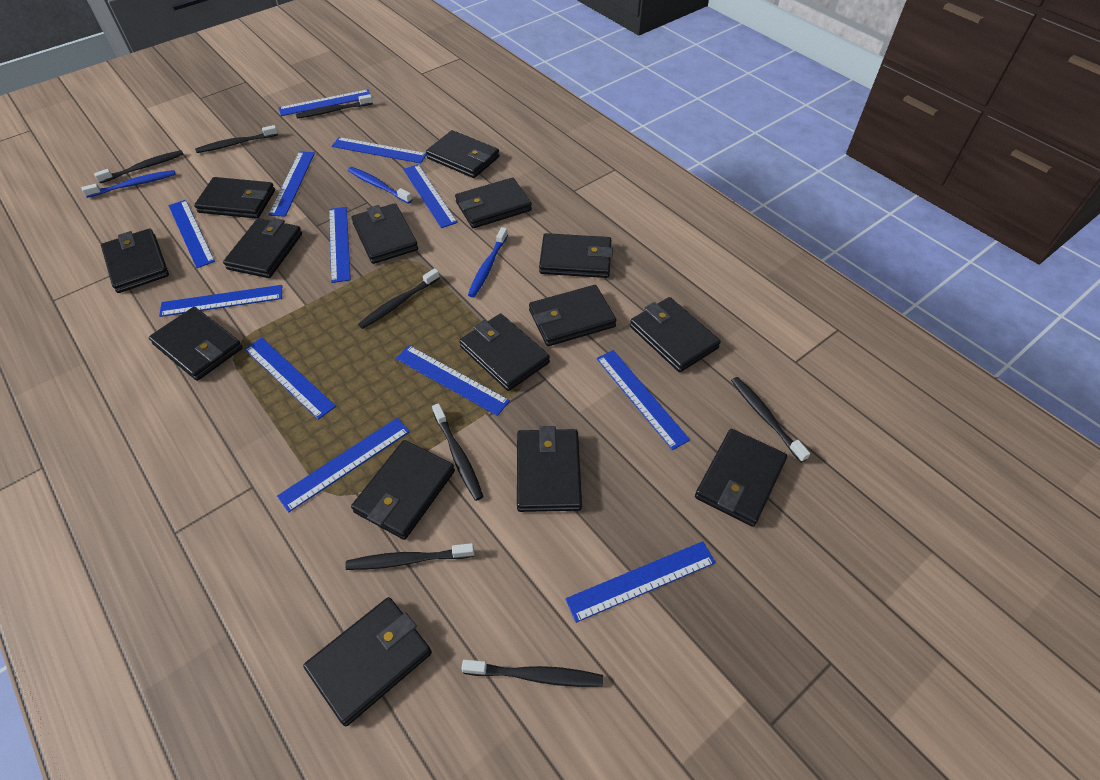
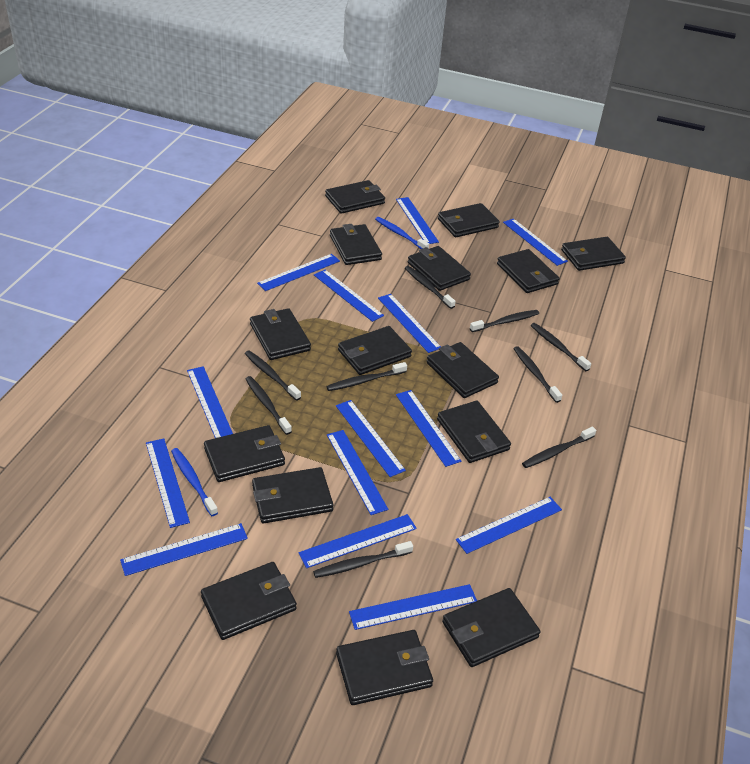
black toothbrush: 8 -> 9
blue ruler: 12 -> 14
blue toothbrush: 3 -> 2

